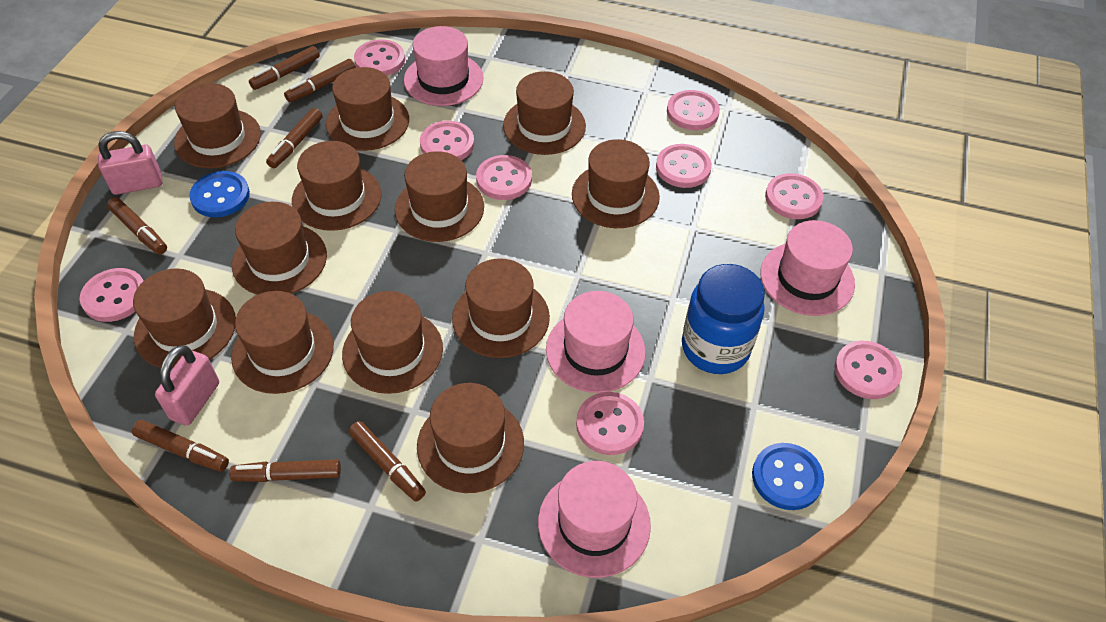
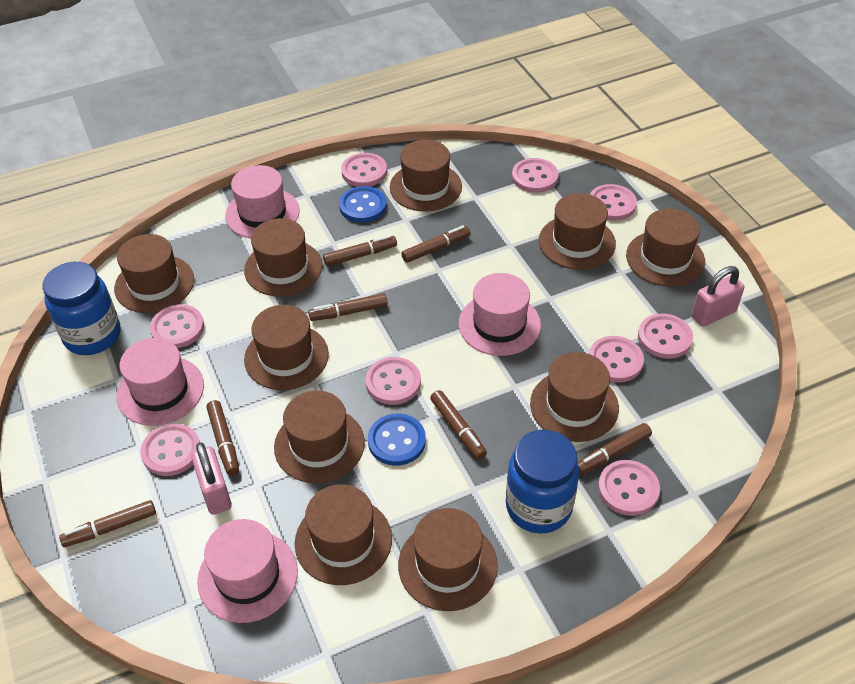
blue jar: 1 -> 2
brown hat: 12 -> 10

